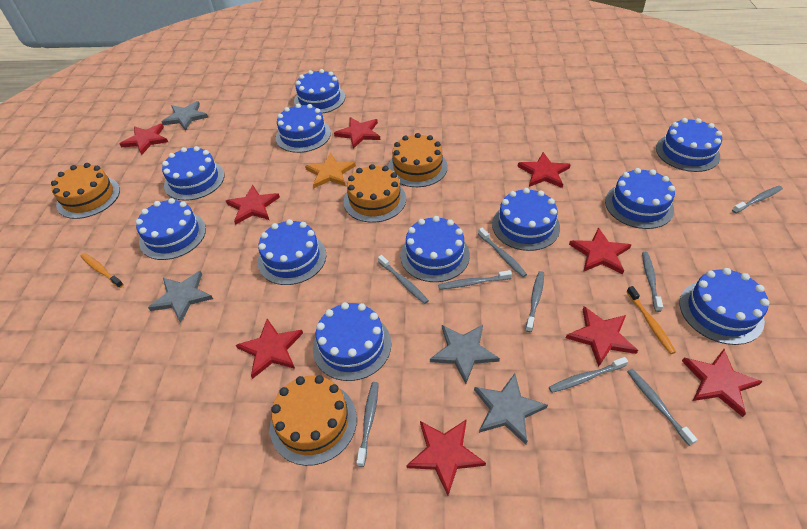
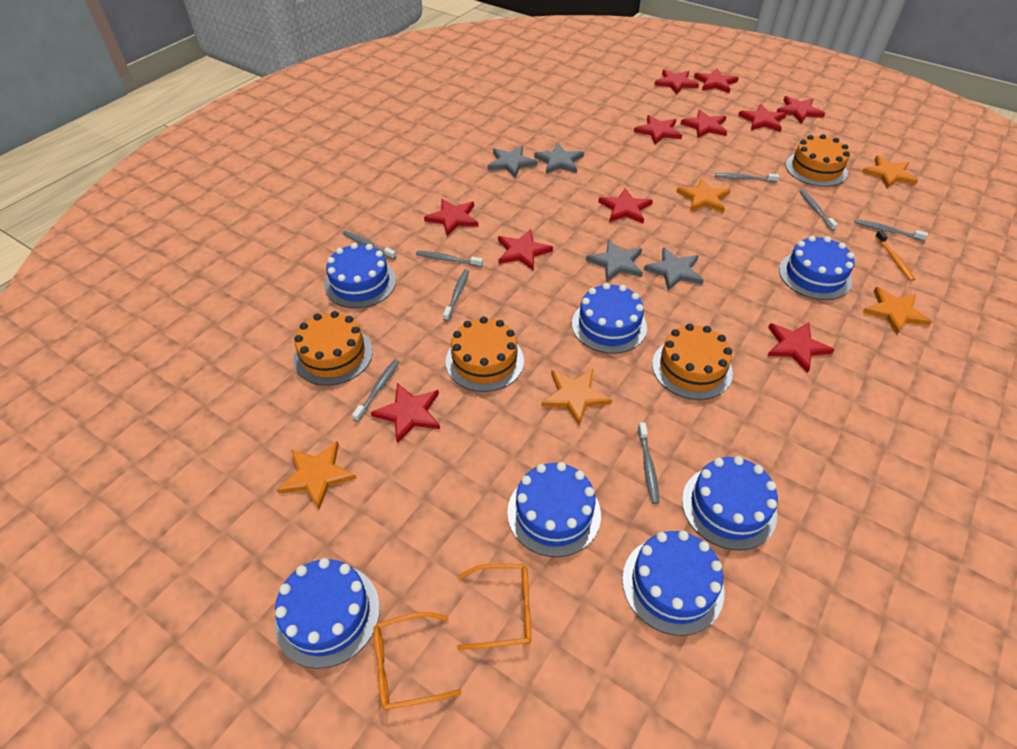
blue cake: 11 -> 7
grey toothbrush: 9 -> 8
orange glasses: 0 -> 2
orange star: 1 -> 5
orange toothbrush: 2 -> 1
red star: 9 -> 11

